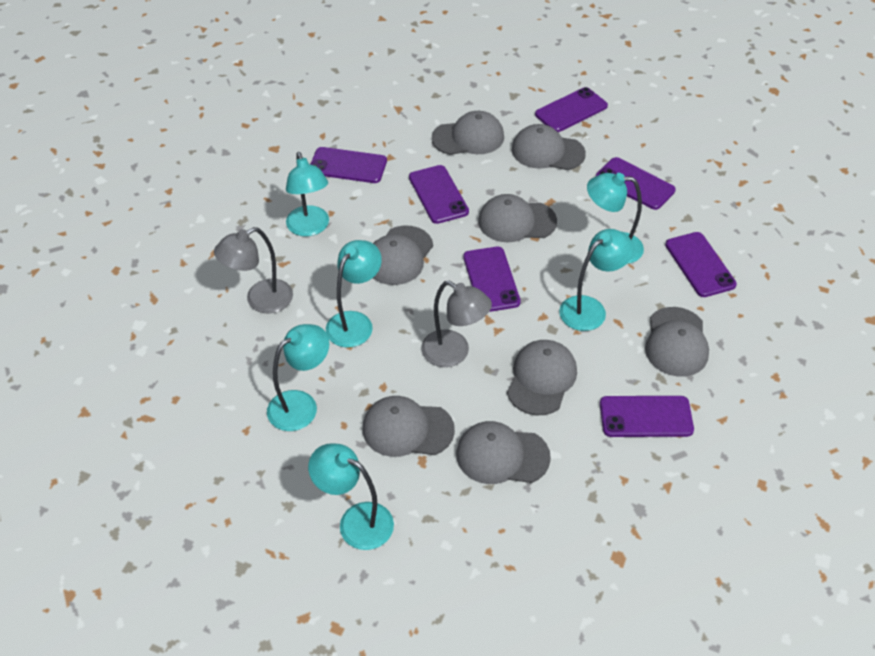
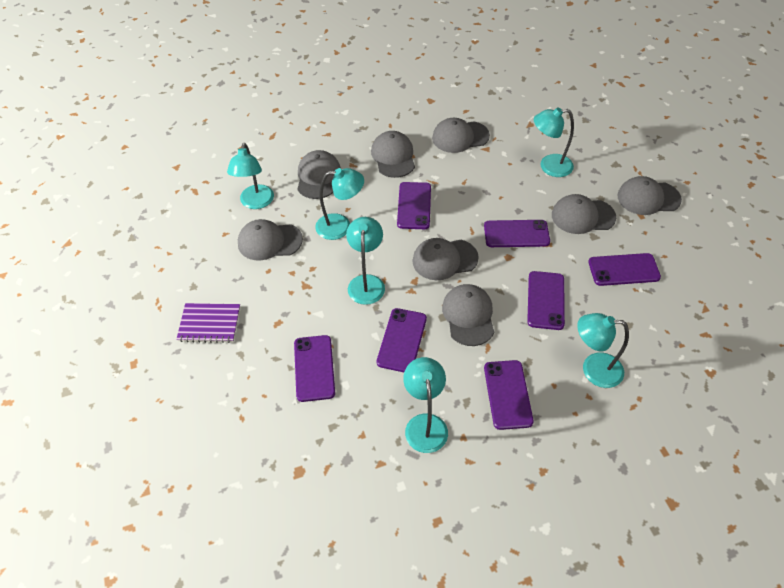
grey lamp: 2 -> 0
purple notebook: 0 -> 1

